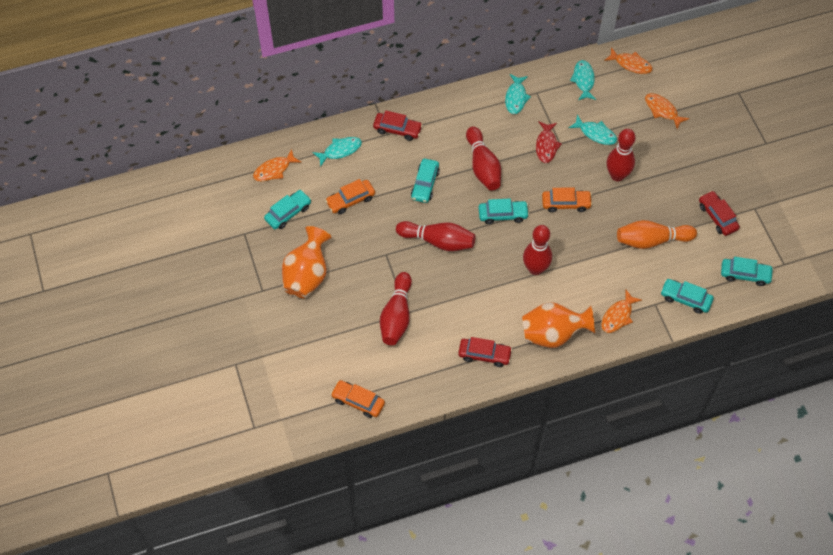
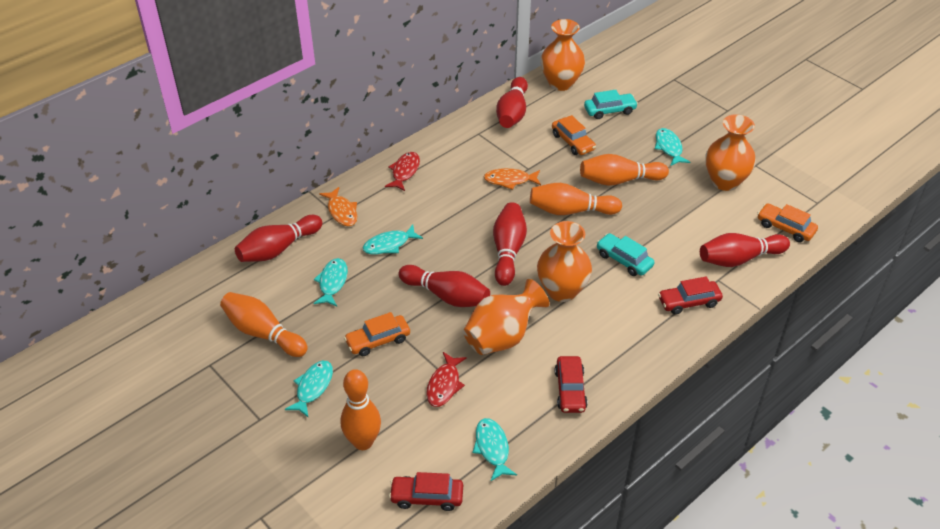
orange bowling pin: 1 -> 4
orange fish: 4 -> 2
orange vase: 2 -> 4
red fish: 1 -> 2
turquoise car: 5 -> 2
turquoise fish: 4 -> 5

